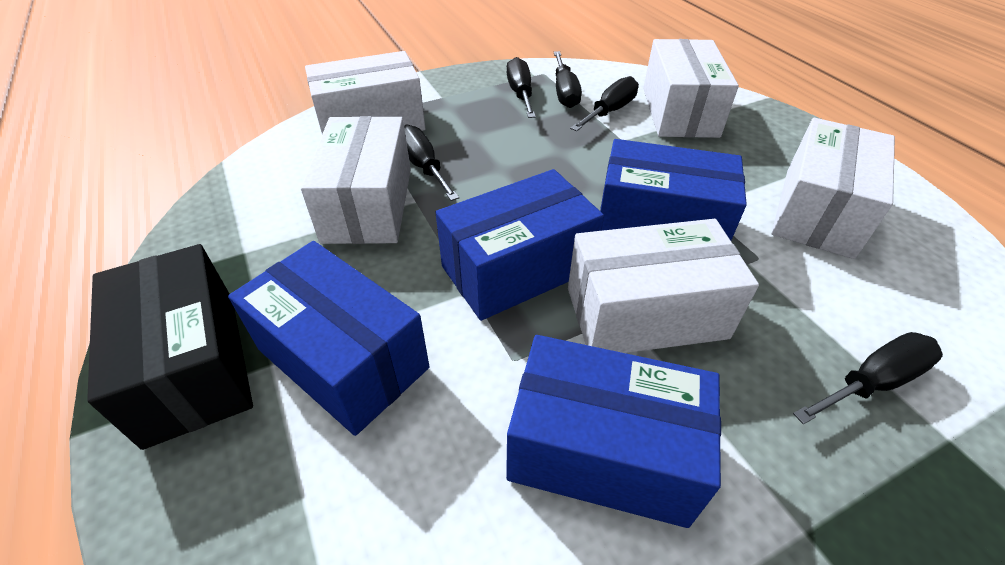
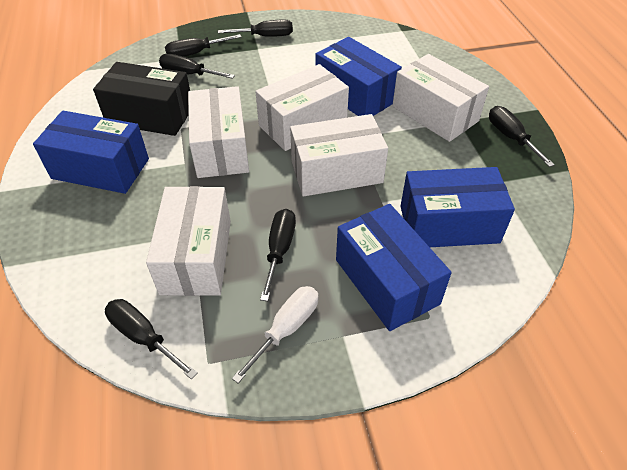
black screwdriver: 5 -> 6
white screwdriver: 0 -> 1

